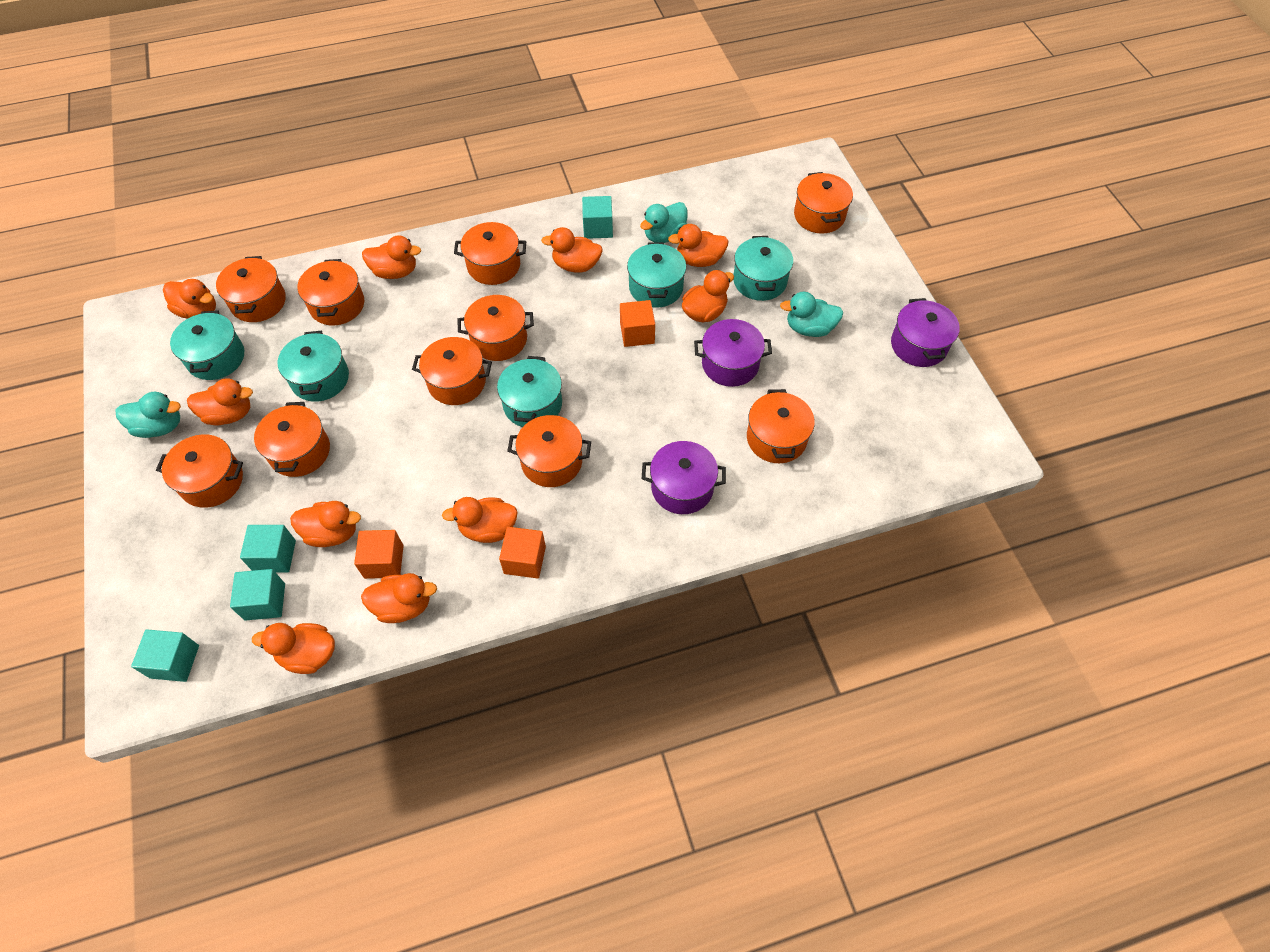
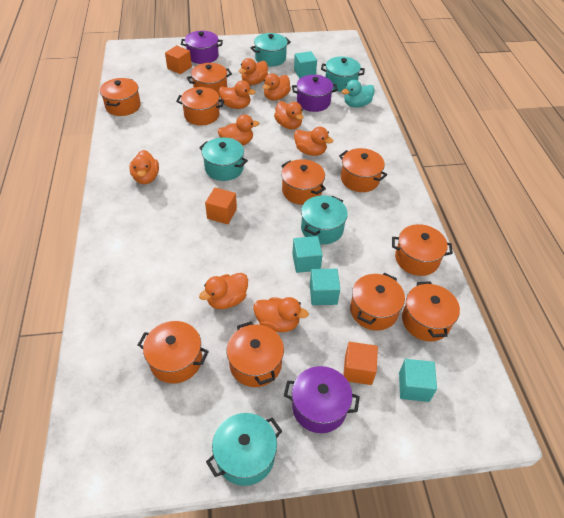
orange duck: 10 -> 9
turquoise duck: 3 -> 1

